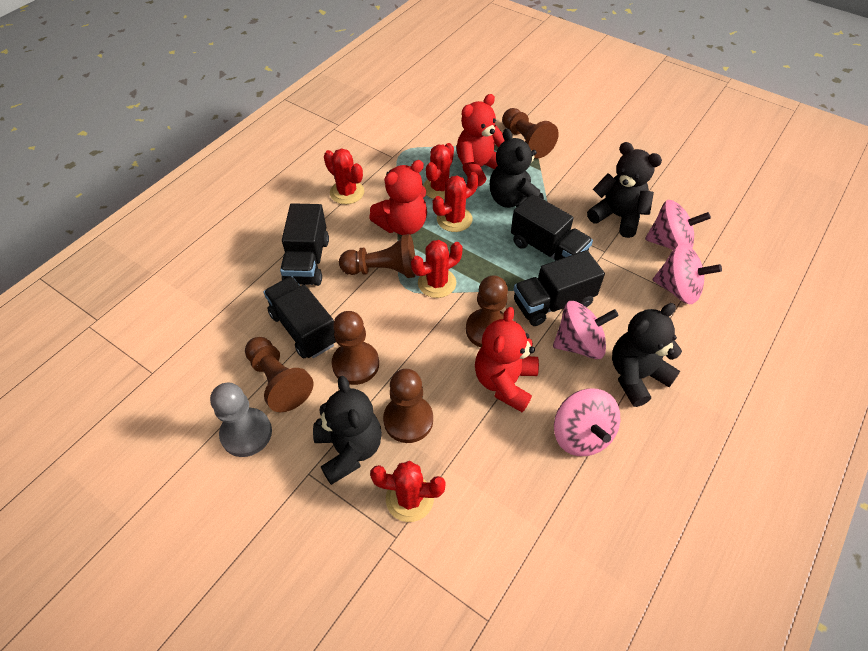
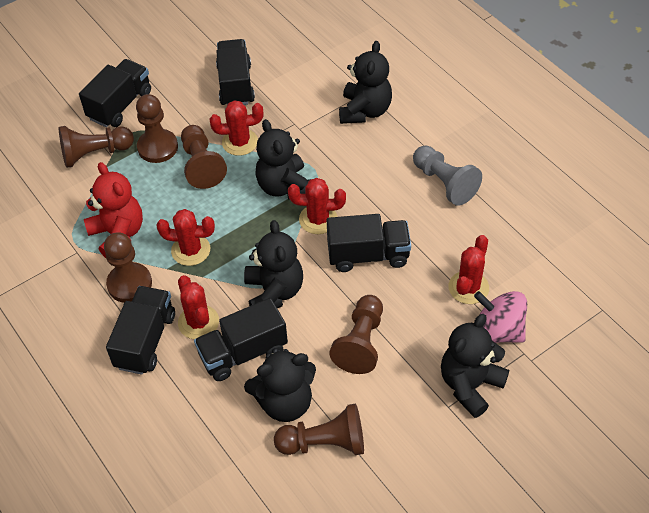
black teddy bear: 4 -> 5
black truck: 4 -> 5
pink spinning top: 4 -> 1
red teddy bear: 3 -> 1

